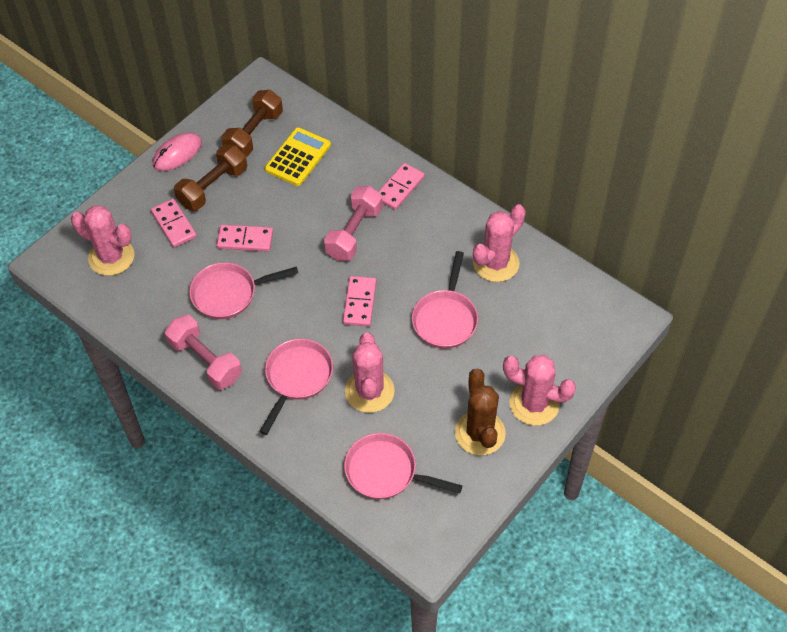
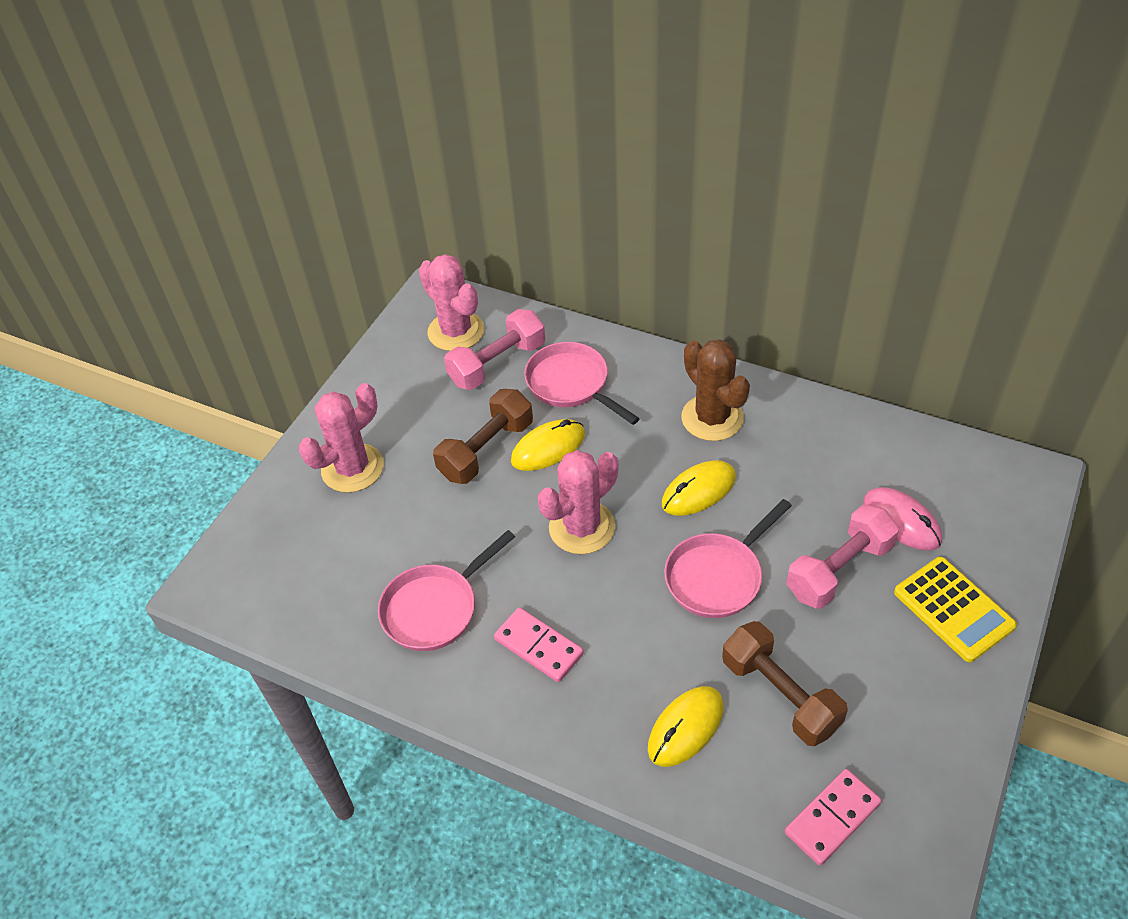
pink cactus: 4 -> 3
pink domino: 4 -> 2
pink pan: 4 -> 3
yellow mouse: 0 -> 3

